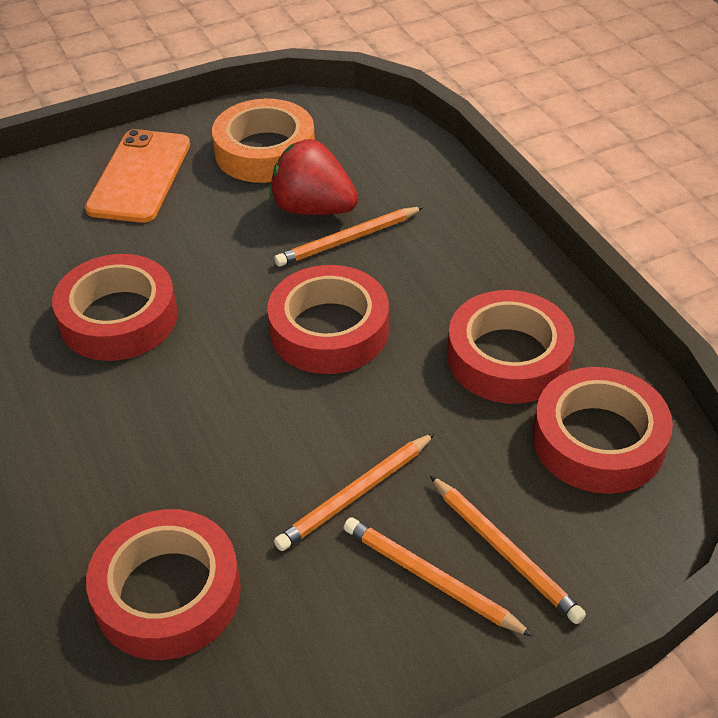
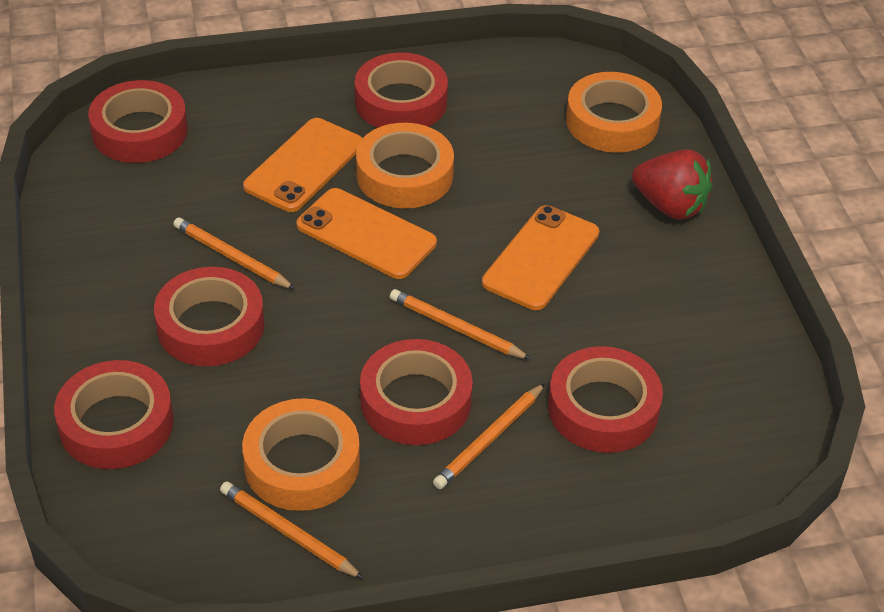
orange phone: 1 -> 3
orange tape: 1 -> 3
red tape: 5 -> 6

